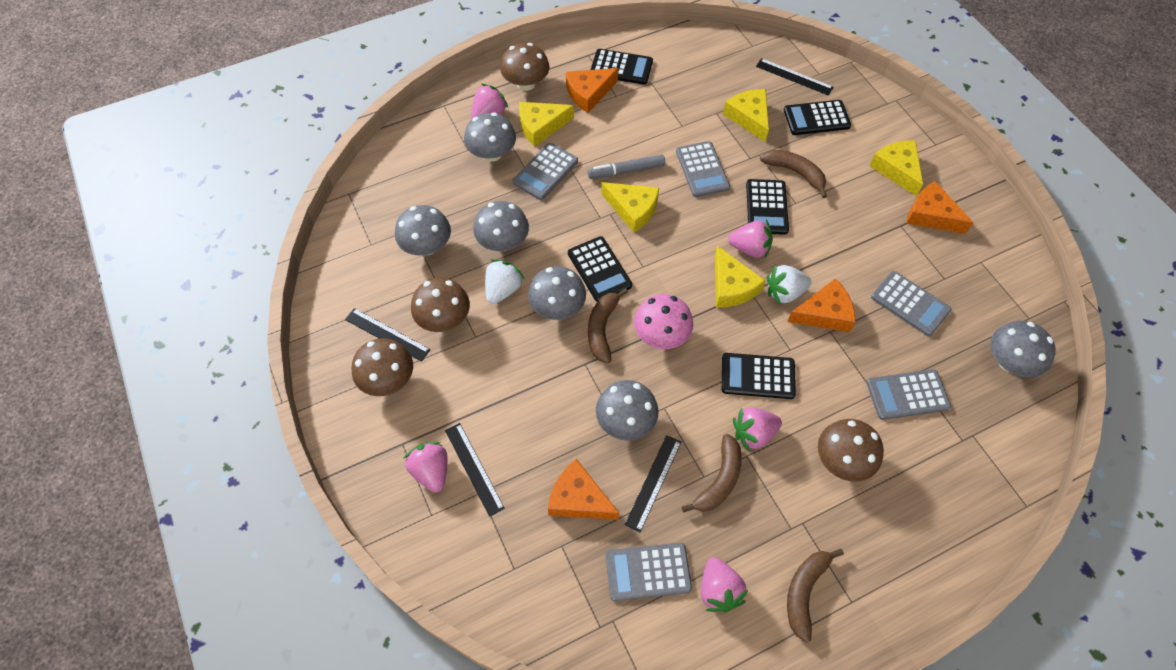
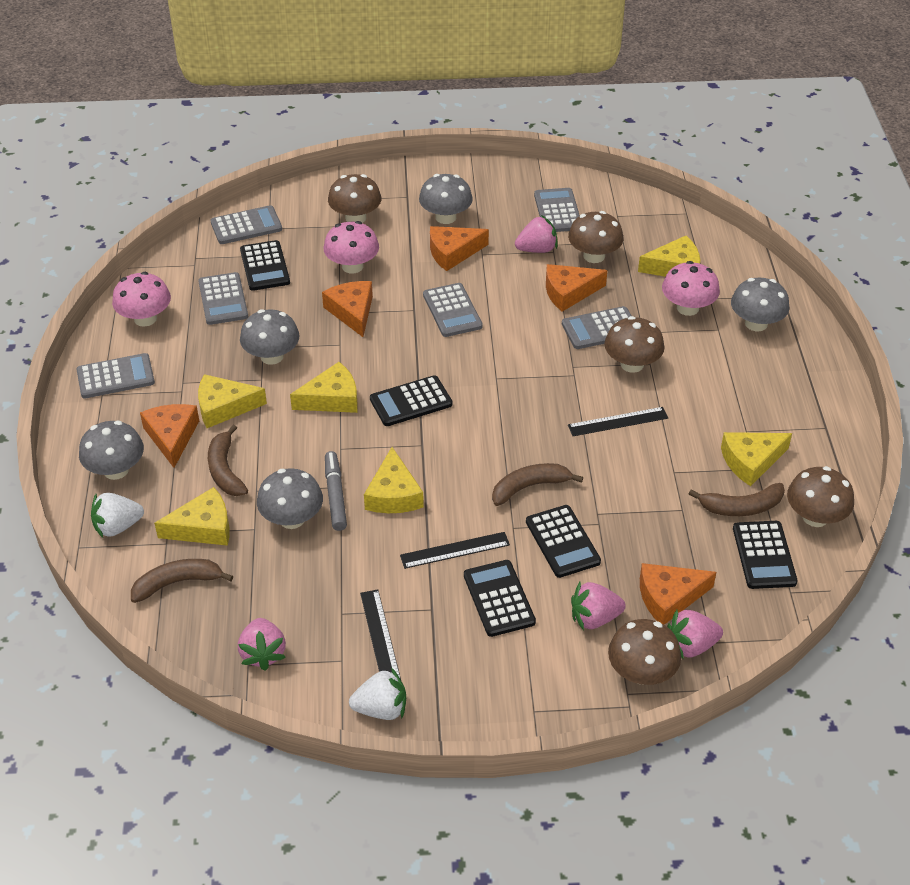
black ruler: 4 -> 3
brown mushroom: 4 -> 5
grey calculator: 5 -> 6
grey mushroom: 6 -> 5
orange cheese: 4 -> 5
pink mushroom: 1 -> 3
pink strawberry: 5 -> 4
yellow cheese: 5 -> 6

